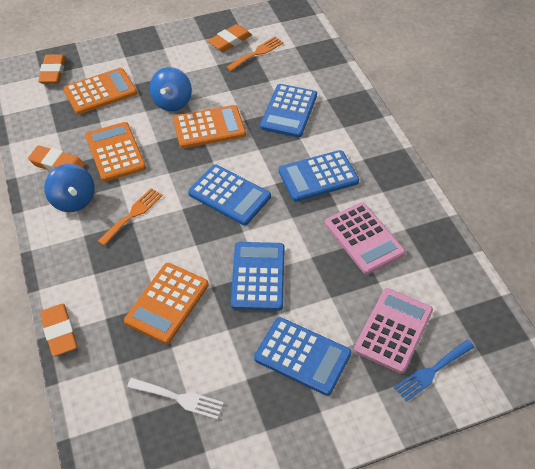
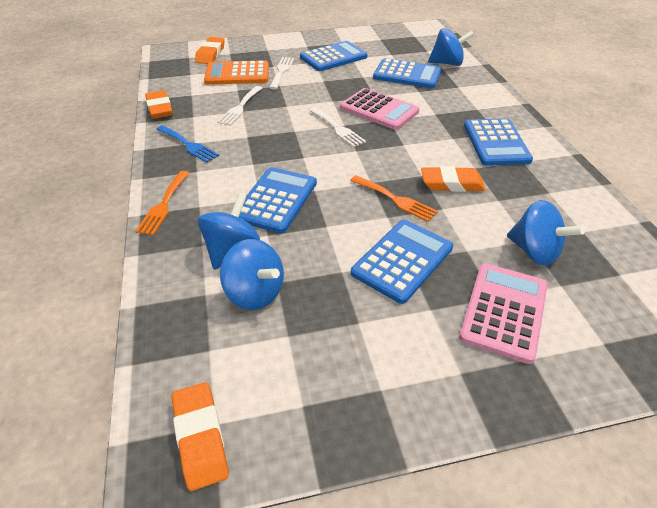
blue spinning top: 2 -> 4
orange calculator: 4 -> 1
white fork: 1 -> 3

